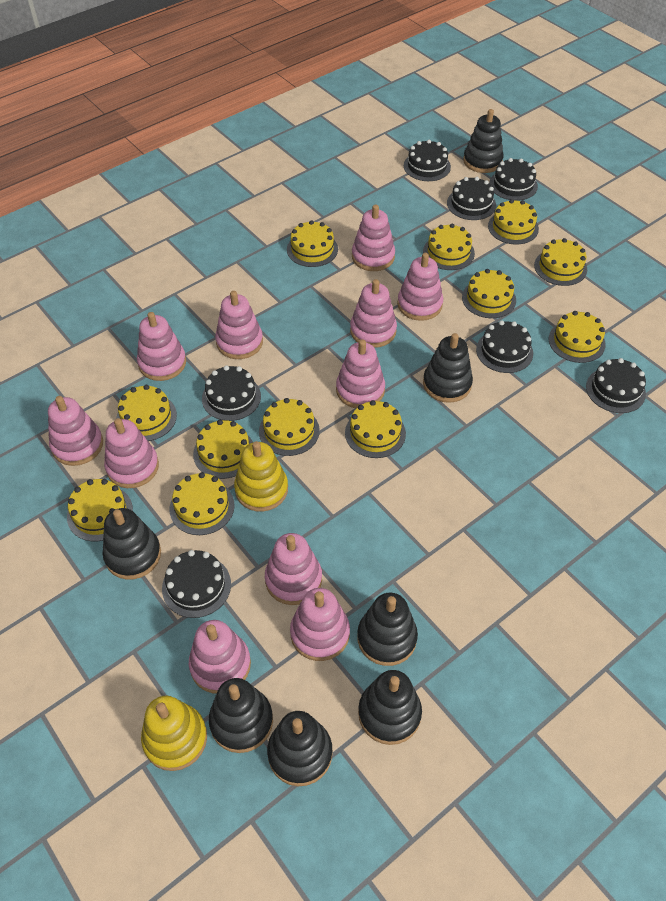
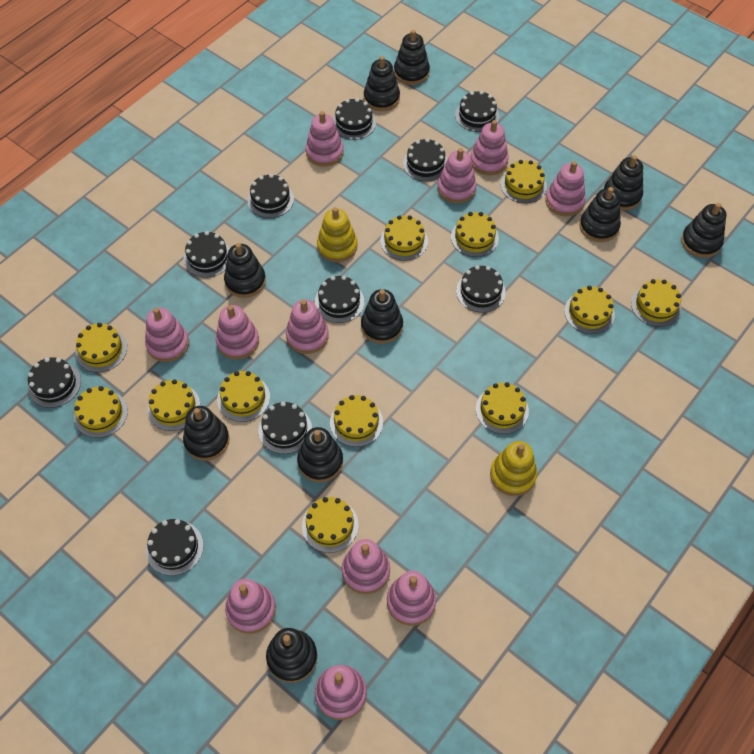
black cake: 7 -> 10
black stacking toy: 7 -> 10

